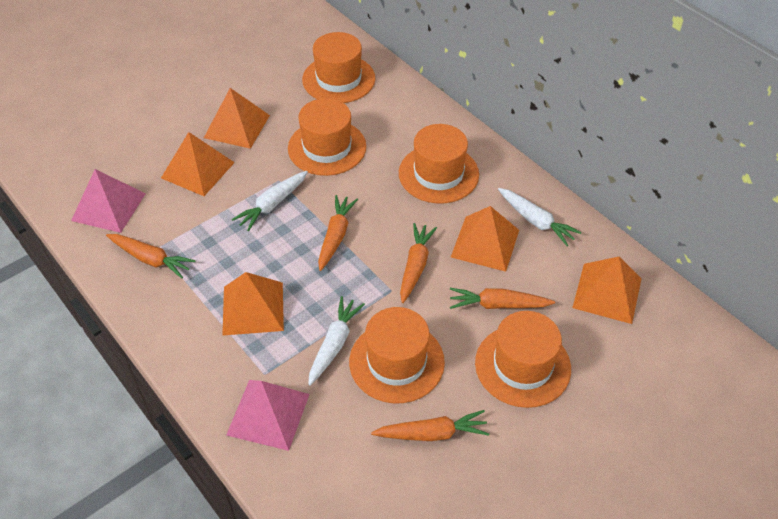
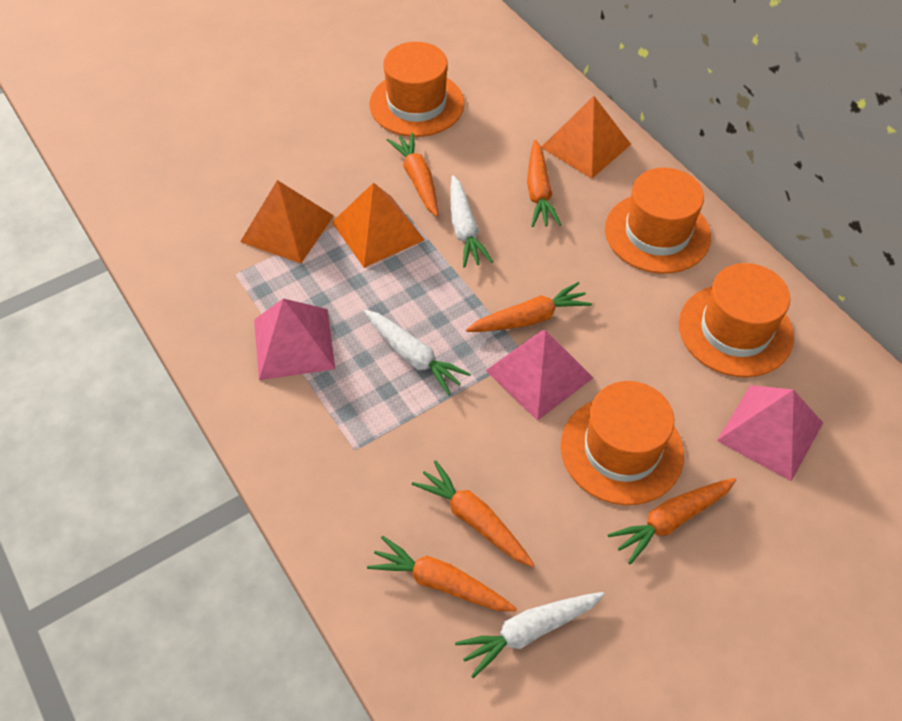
orange carrot: 5 -> 6
orange hat: 5 -> 4
orange pyramid: 5 -> 3
pink pyramid: 2 -> 3

